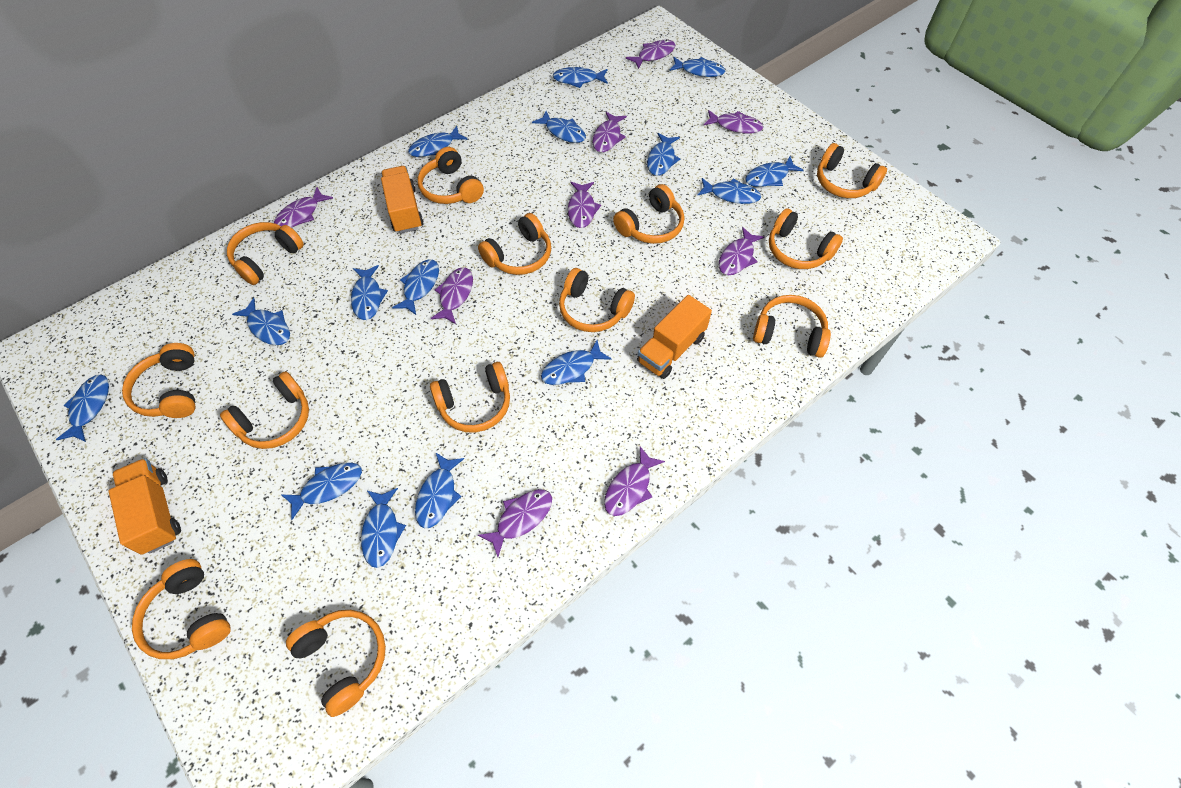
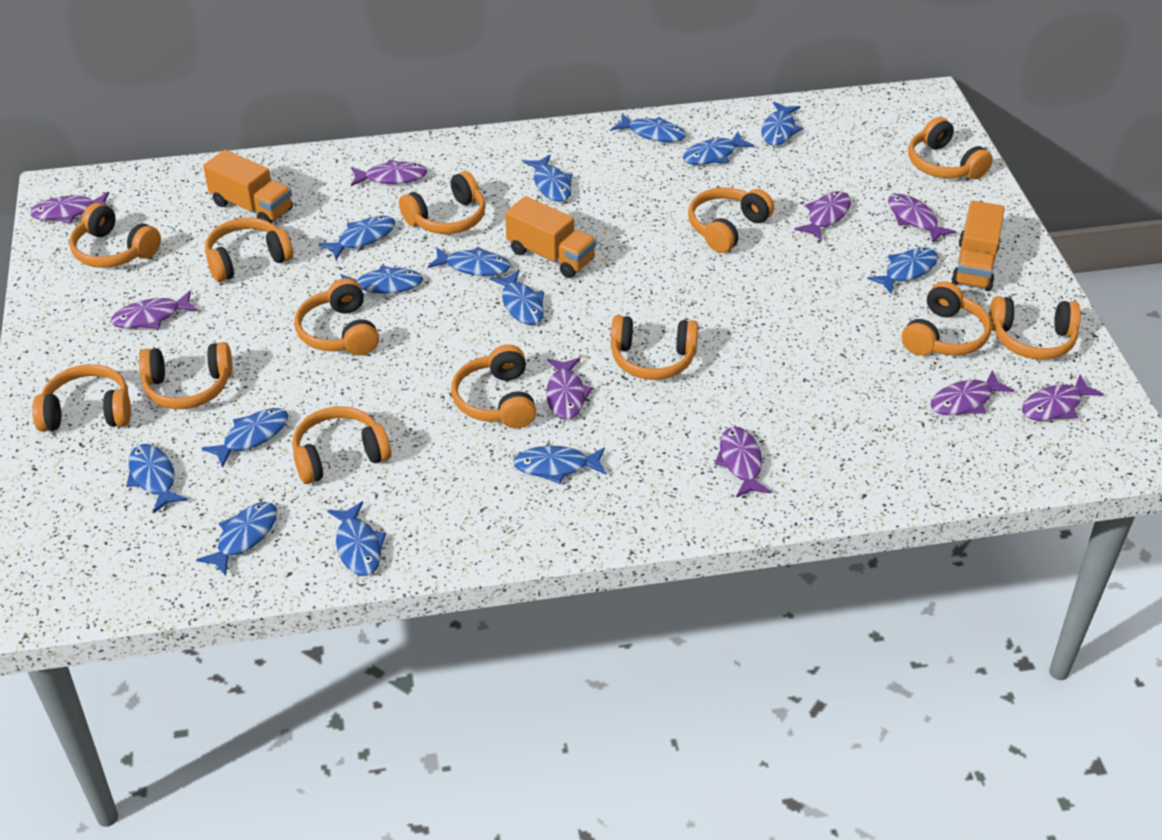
blue fish: 15 -> 14

